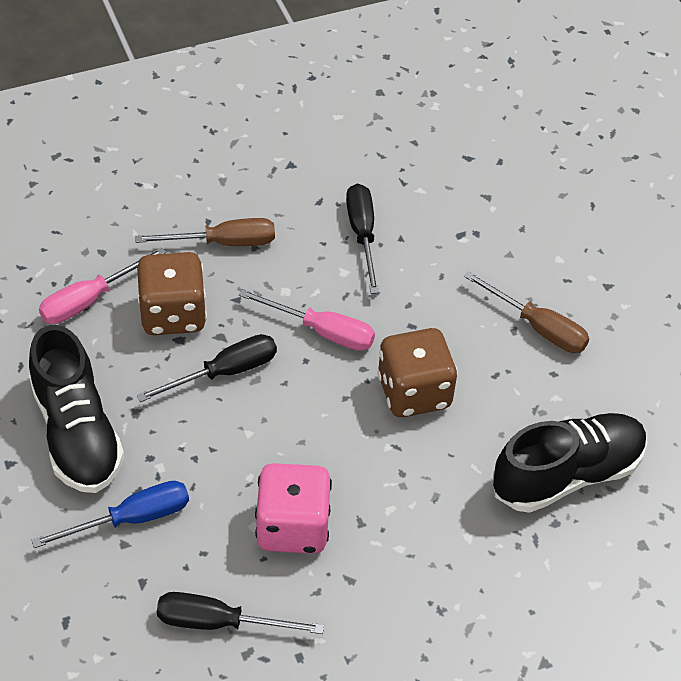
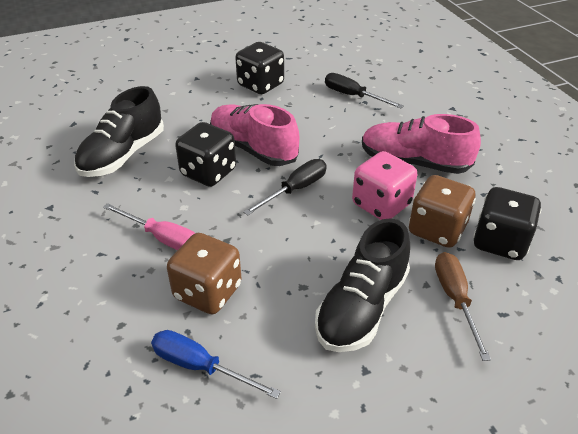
black dice: 0 -> 3
black screwdriver: 3 -> 2
brown screwdriver: 2 -> 1
pink screwdriver: 2 -> 1
pink shoe: 0 -> 2

